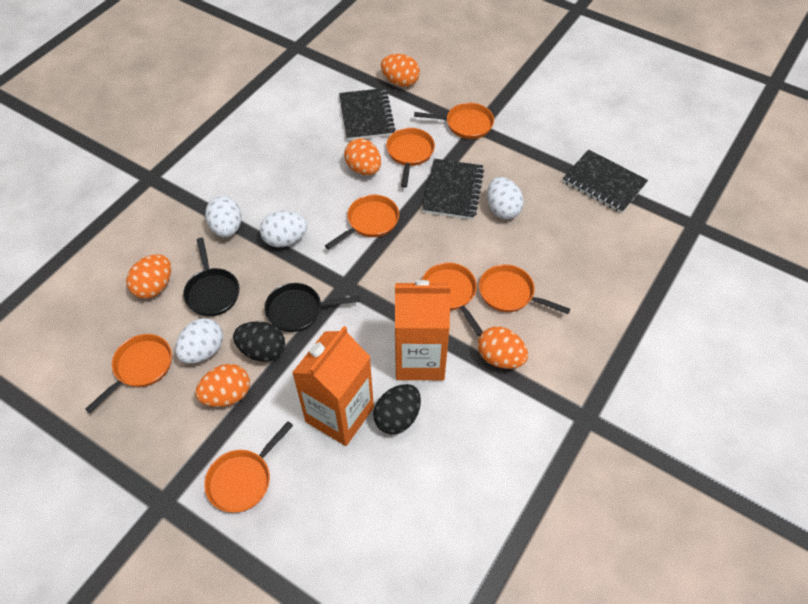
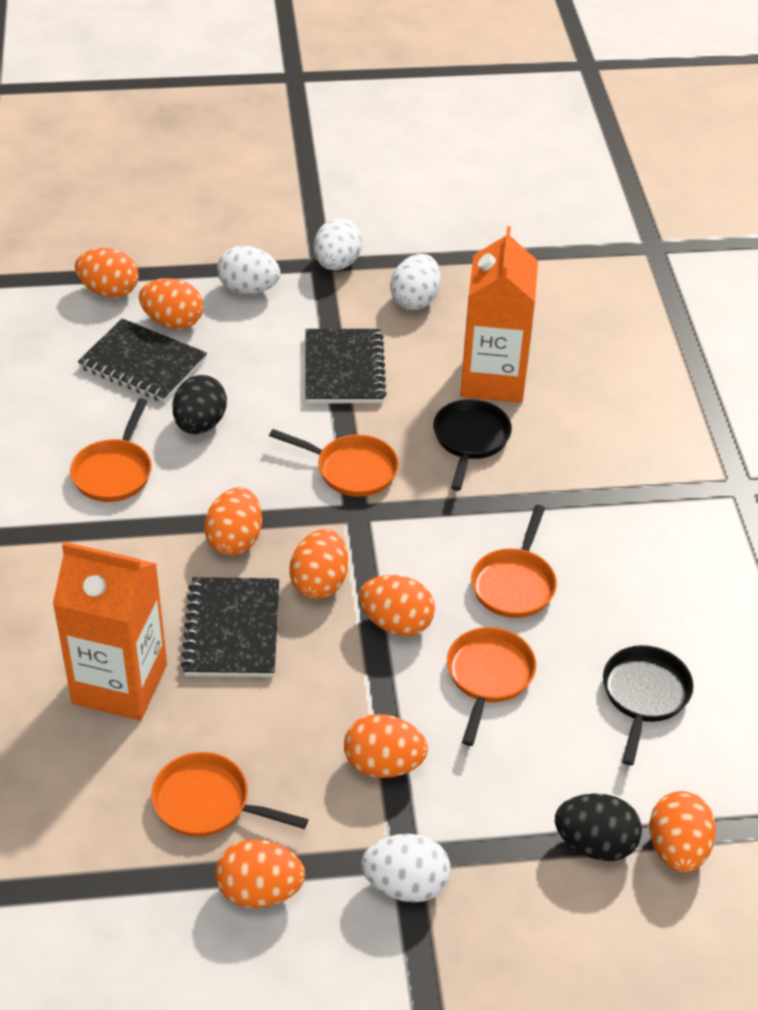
orange egg: 5 -> 8
orange pan: 7 -> 5

